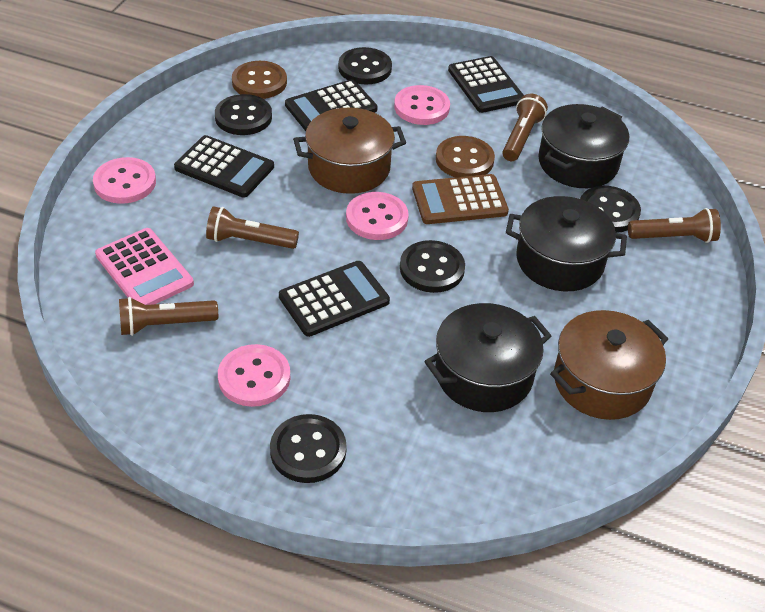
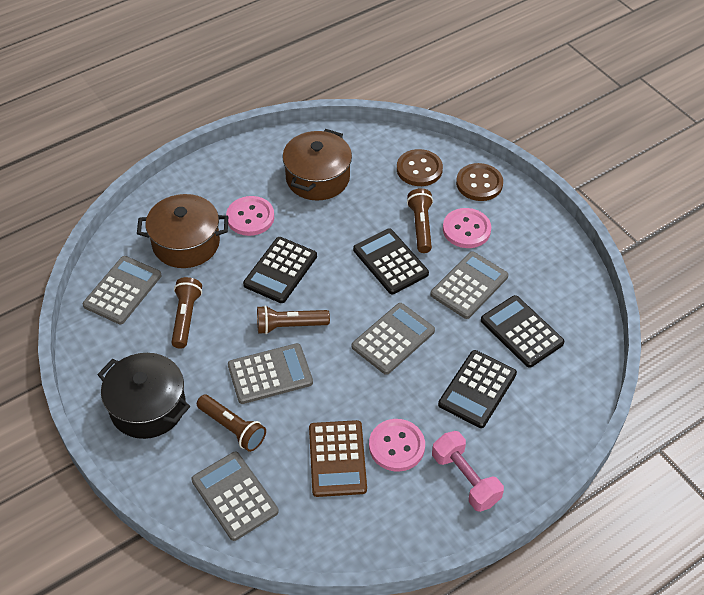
black button: 5 -> 0
black pot: 3 -> 1
grey calculator: 0 -> 5
pink button: 4 -> 3
pink calculator: 1 -> 0
pink dumbbell: 0 -> 1

